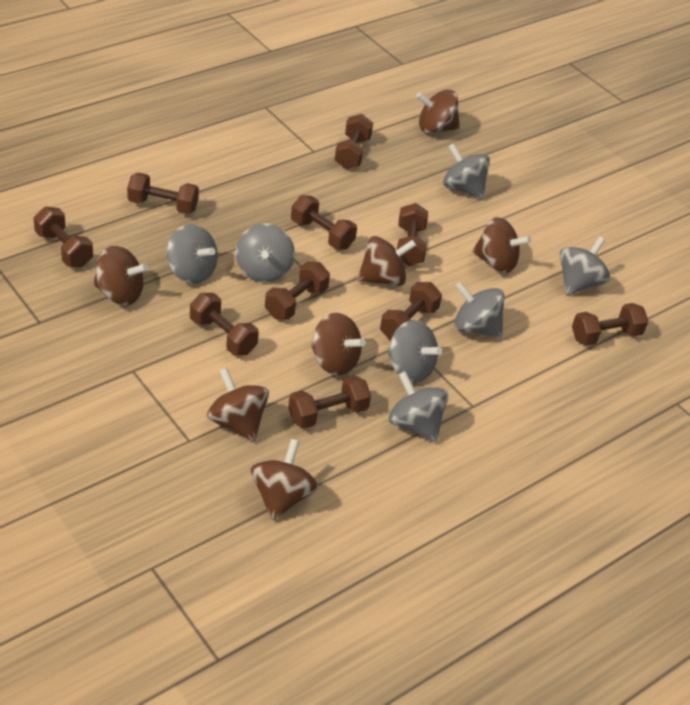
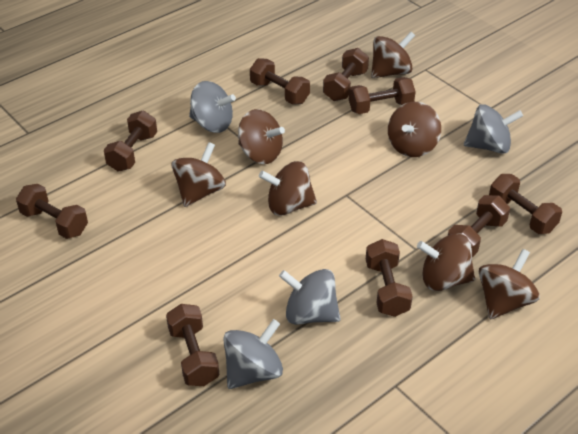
brown dumbbell: 10 -> 9
grey spinning top: 7 -> 4

